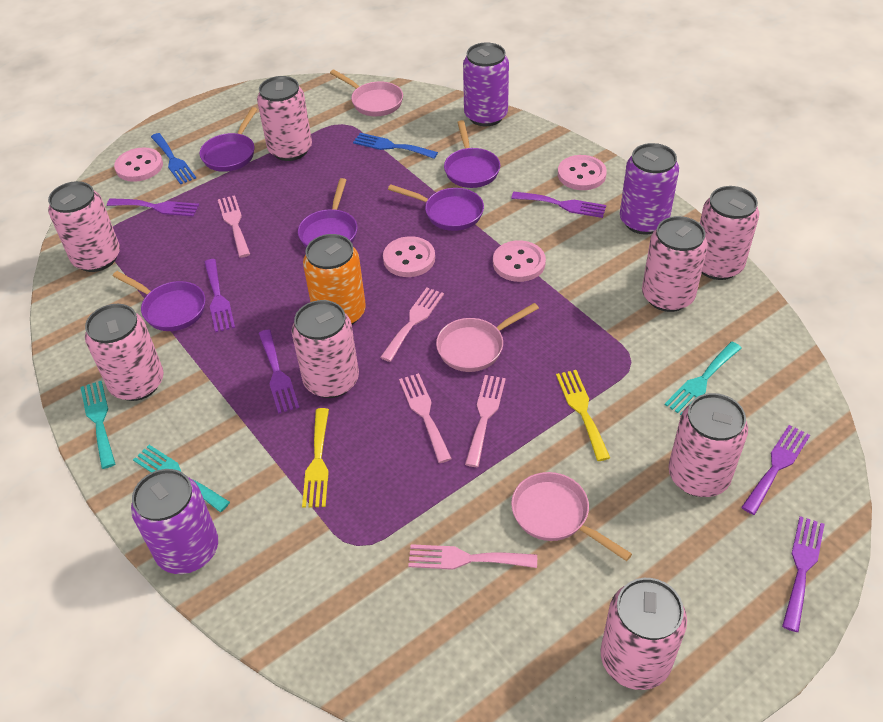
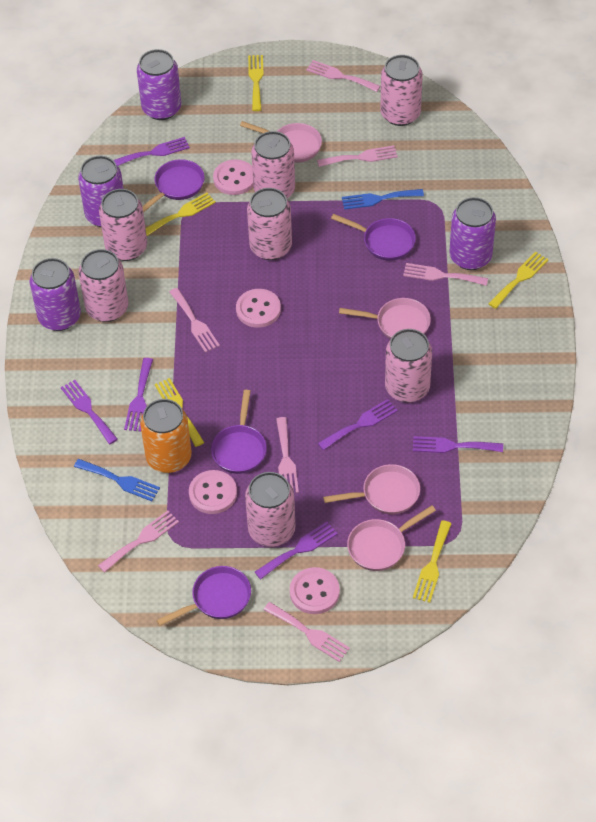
pink can: 8 -> 7
pink fork: 5 -> 7
pink pan: 3 -> 4
purple can: 3 -> 4
purple pan: 5 -> 4
turquoise fork: 3 -> 0
yellow fork: 2 -> 5

